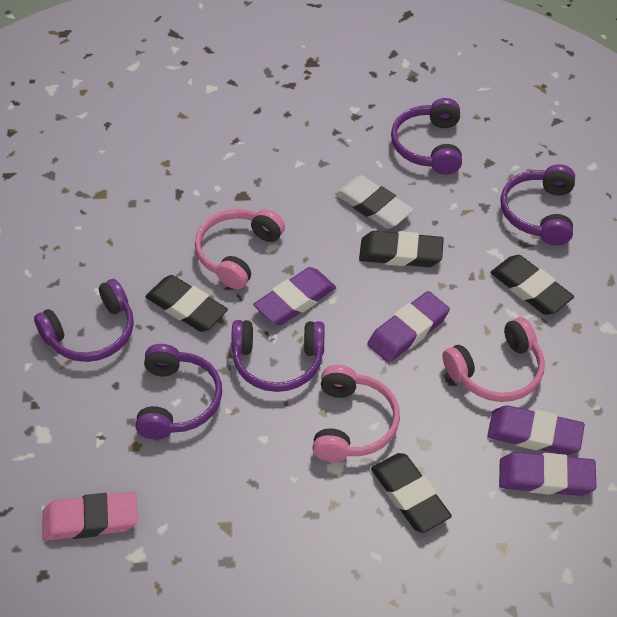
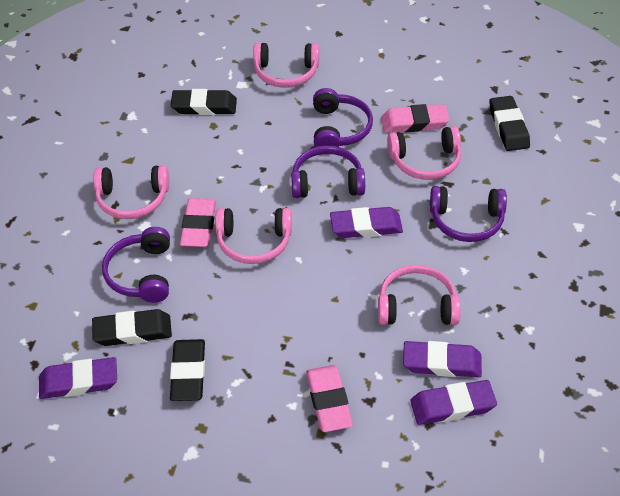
pink eraser: 1 -> 3
pink headphones: 3 -> 5
purple headphones: 5 -> 4
white eraser: 1 -> 0

